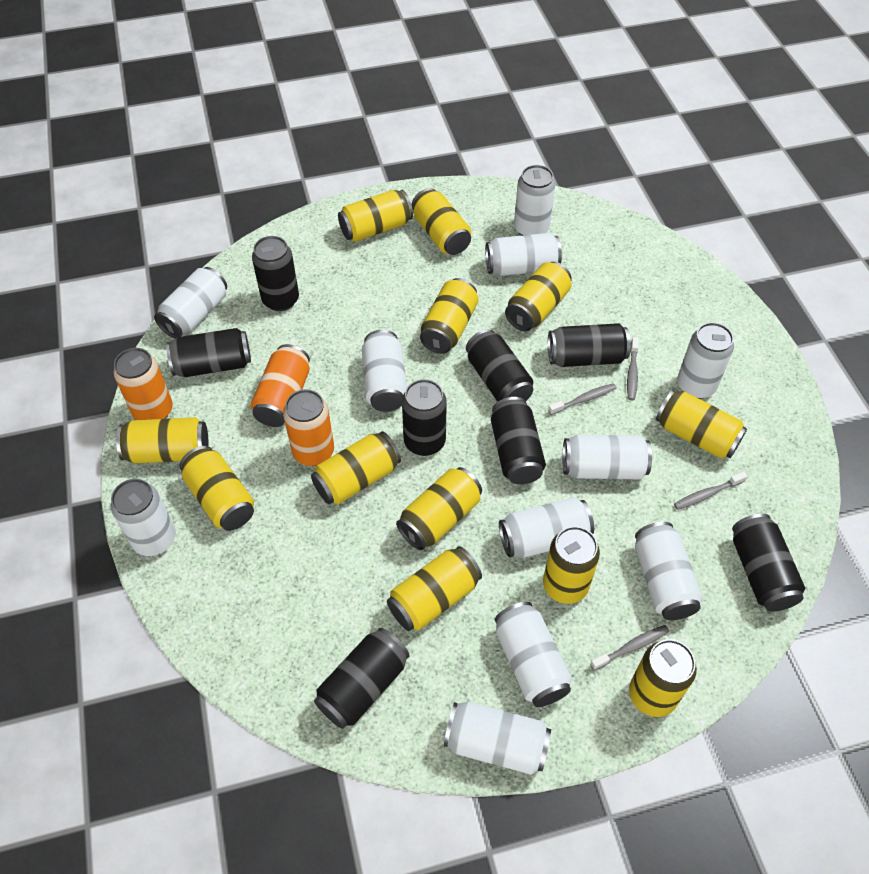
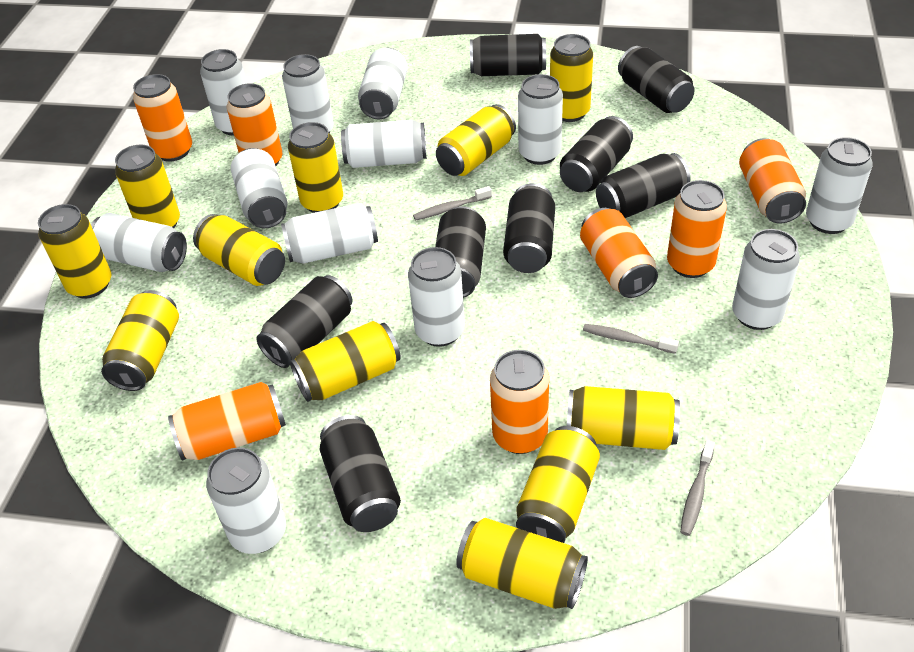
grey toothbrush: 4 -> 3
orange can: 3 -> 7
white can: 11 -> 12
yellow can: 12 -> 11

